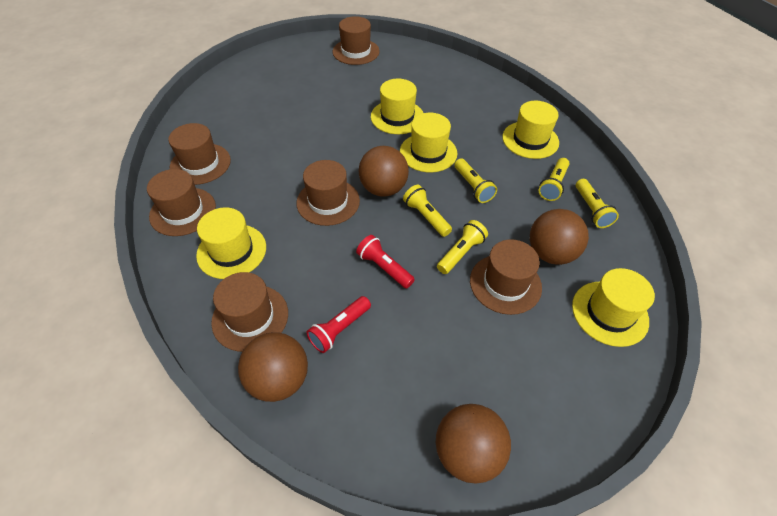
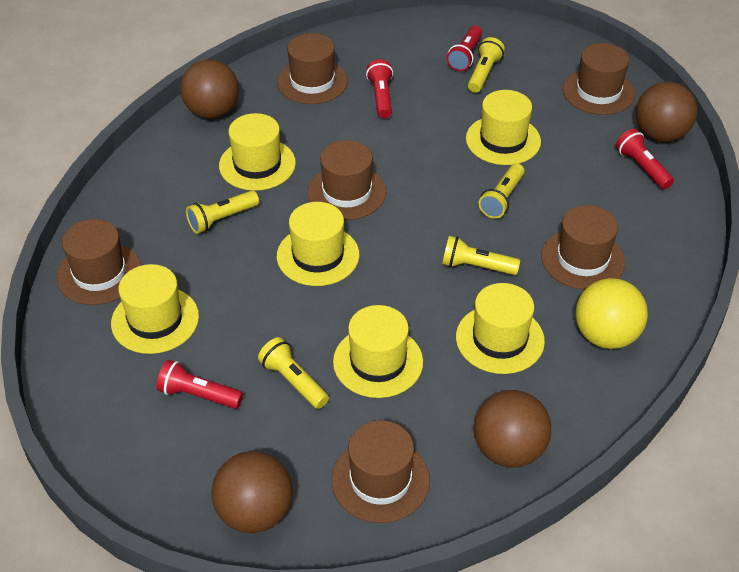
red flashlight: 2 -> 4
yellow ball: 0 -> 1
yellow hat: 5 -> 6

